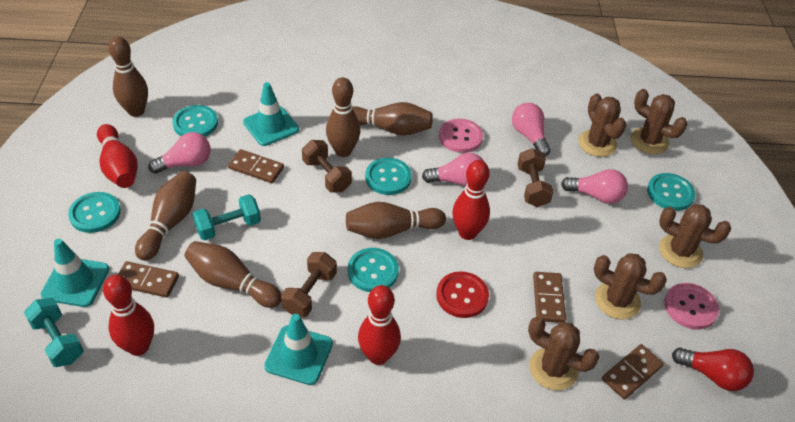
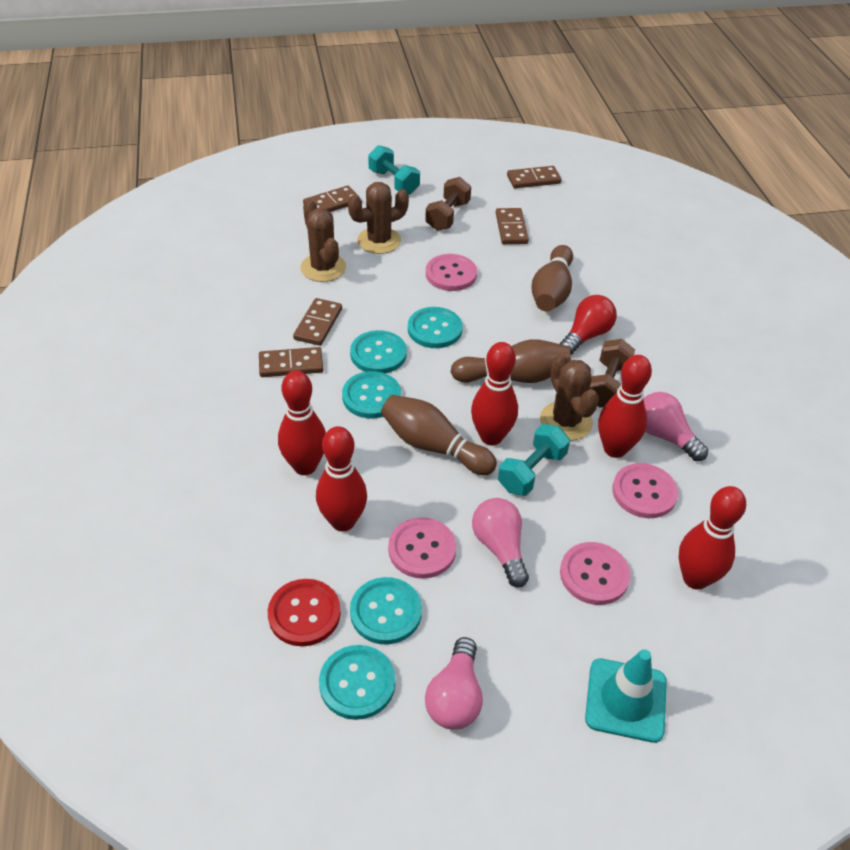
brown bowling pin: 6 -> 3
brown cactus: 5 -> 3
brown domino: 4 -> 5
brown dumbbell: 3 -> 2
pink button: 2 -> 4
pink light bulb: 4 -> 3
red bowling pin: 4 -> 5
turquoise traffic cone: 3 -> 1

